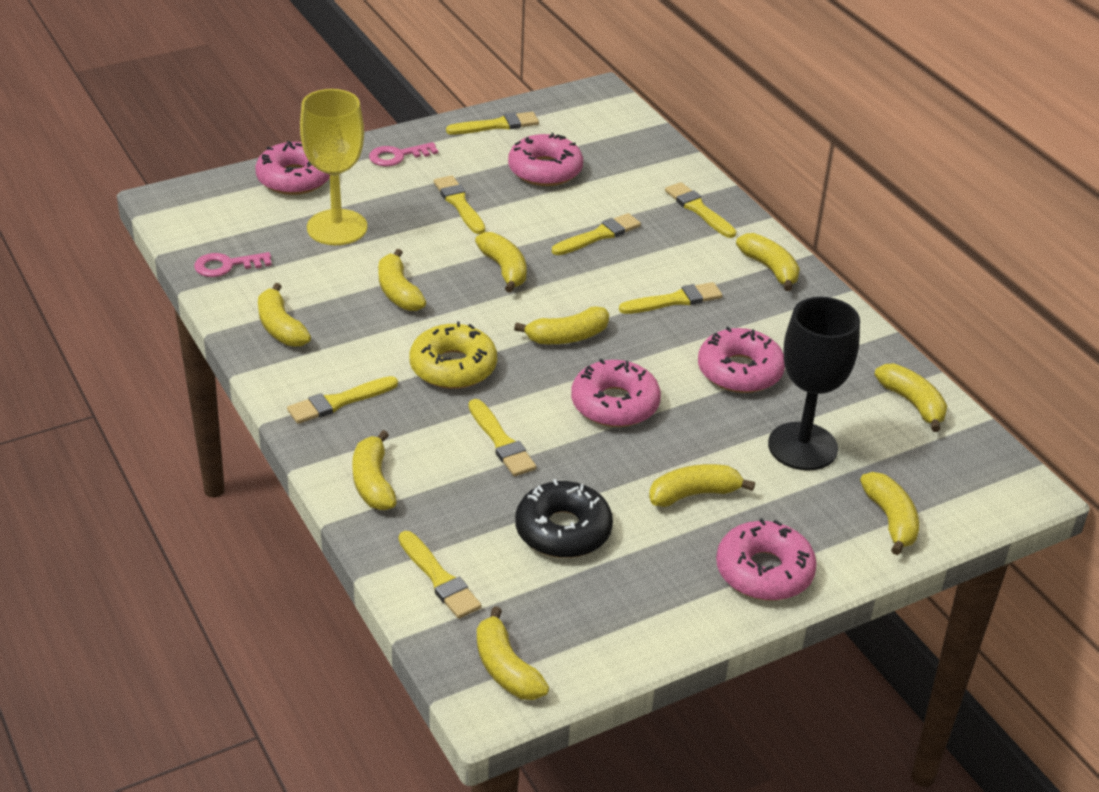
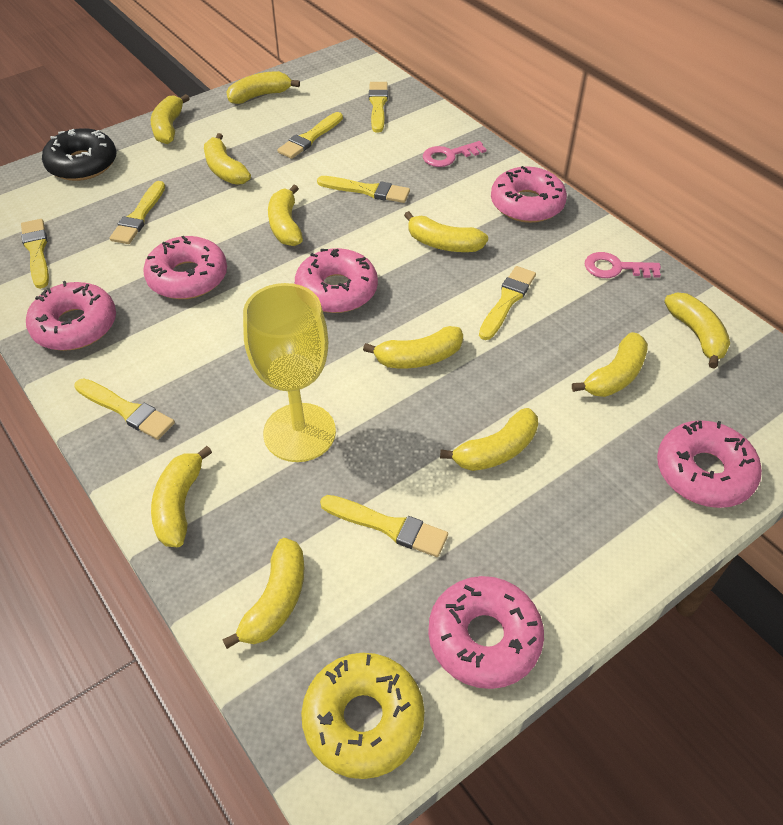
black goblet: 1 -> 0
pink donut: 5 -> 6
yellow banana: 10 -> 11

